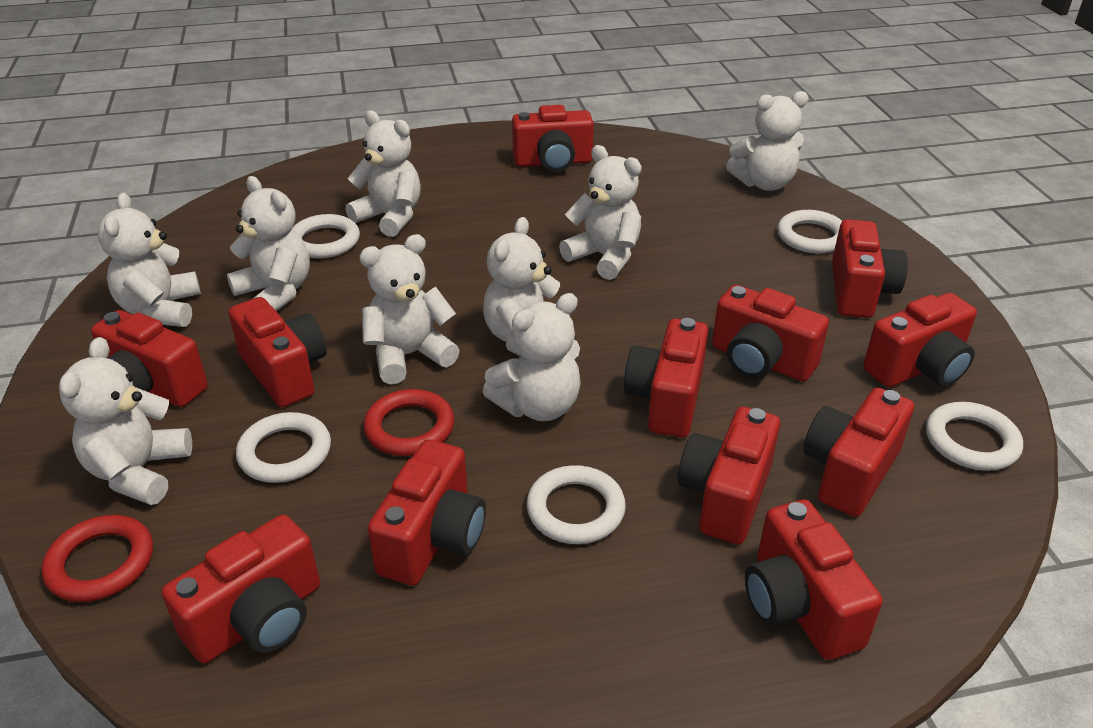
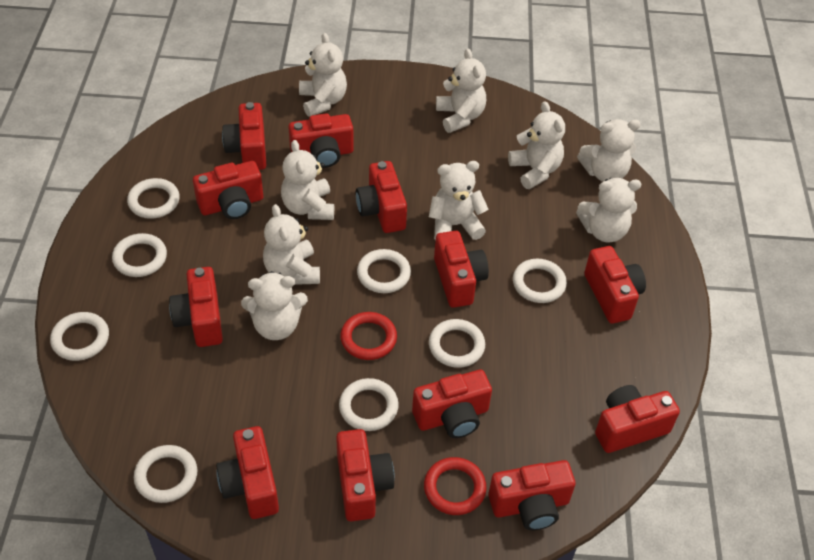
white ring: 5 -> 8

